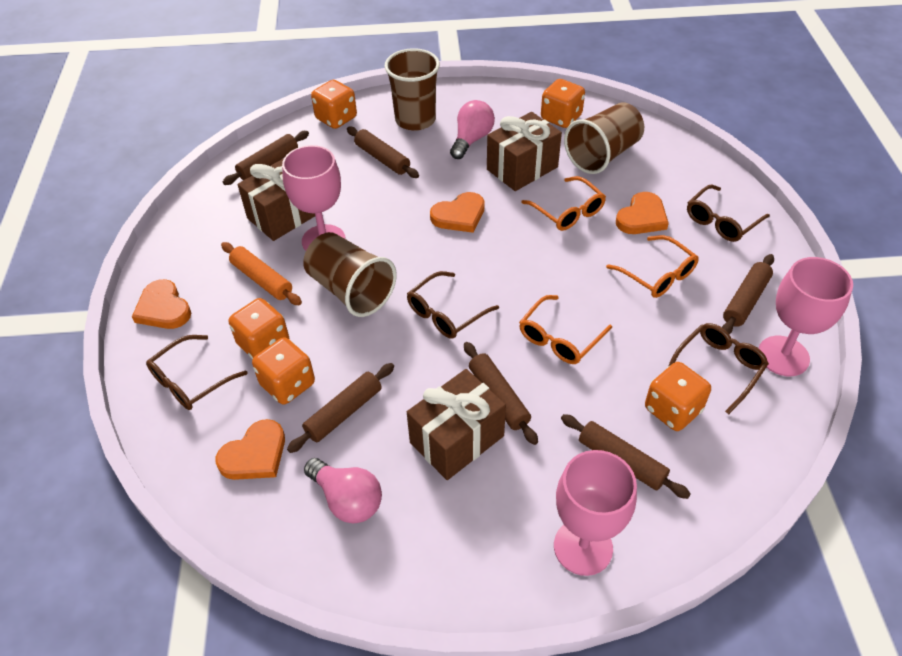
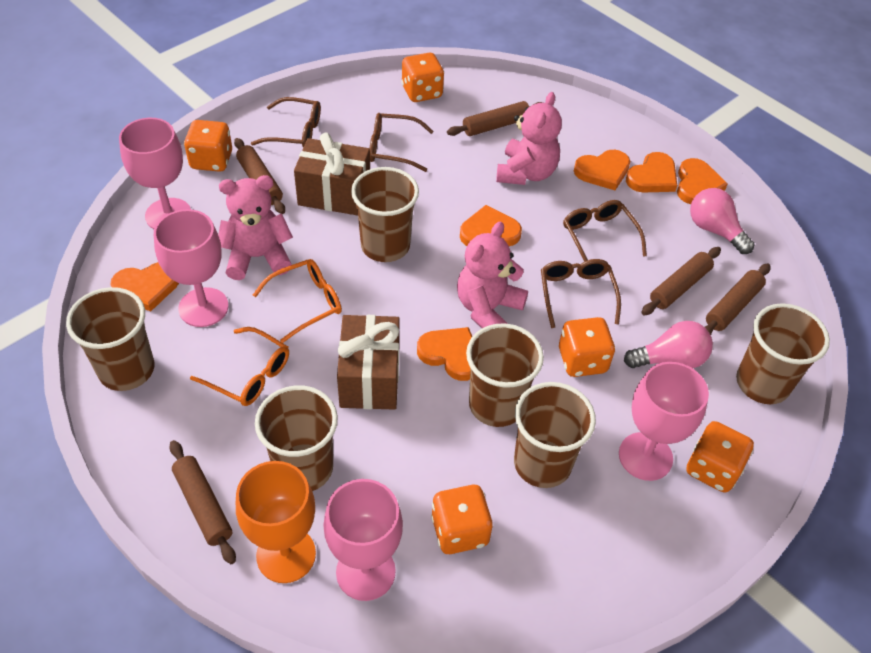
brown cup: 3 -> 6
brown gift: 3 -> 2
brown rolling pin: 6 -> 5
orange glasses: 3 -> 2
orange goblet: 0 -> 1
orange heart: 4 -> 6
orange rolling pin: 1 -> 0
pink goblet: 3 -> 4
pink teddy bear: 0 -> 3

